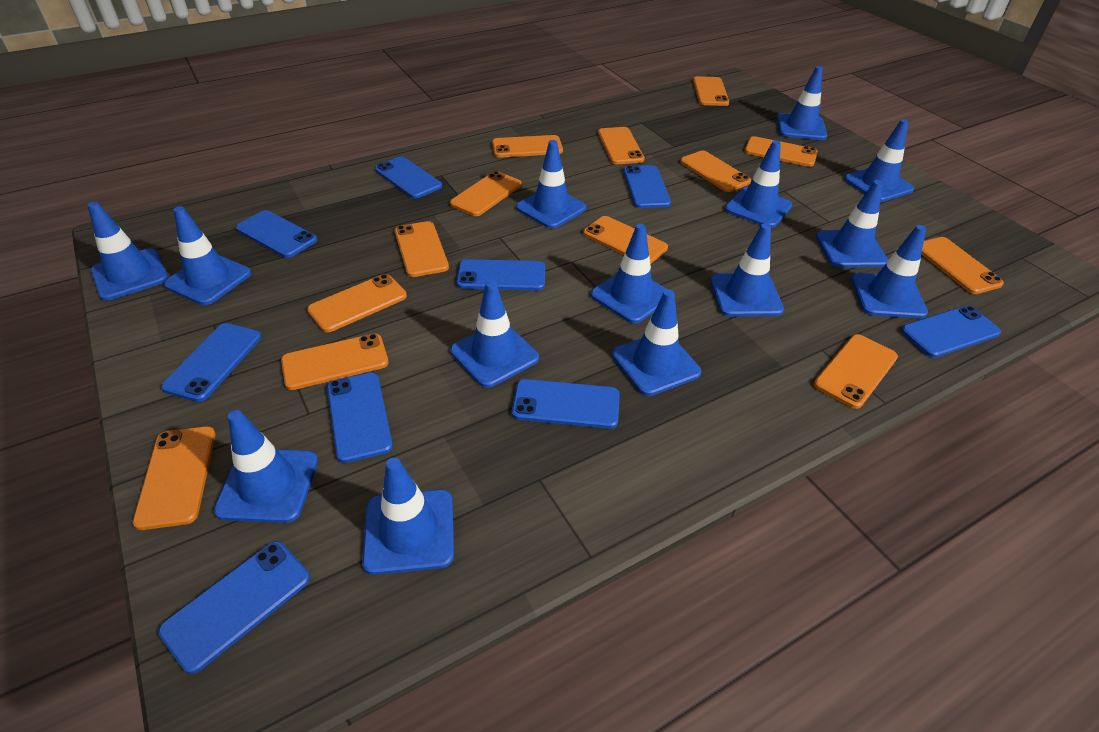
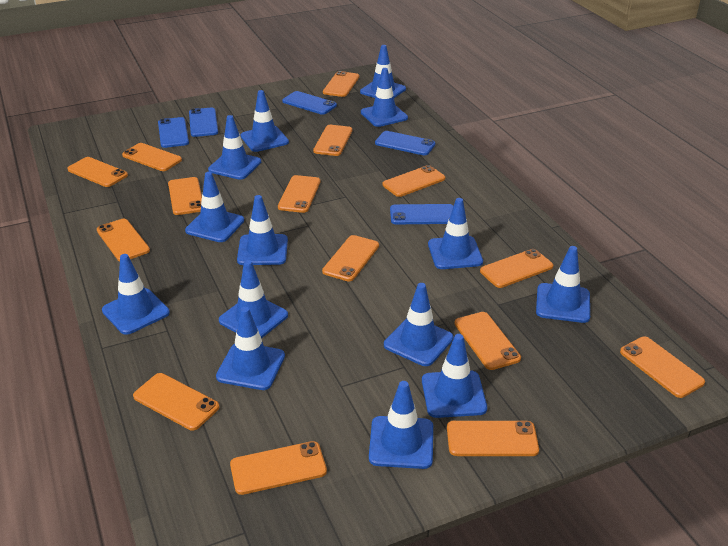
blue phone: 9 -> 5
orange phone: 13 -> 15

